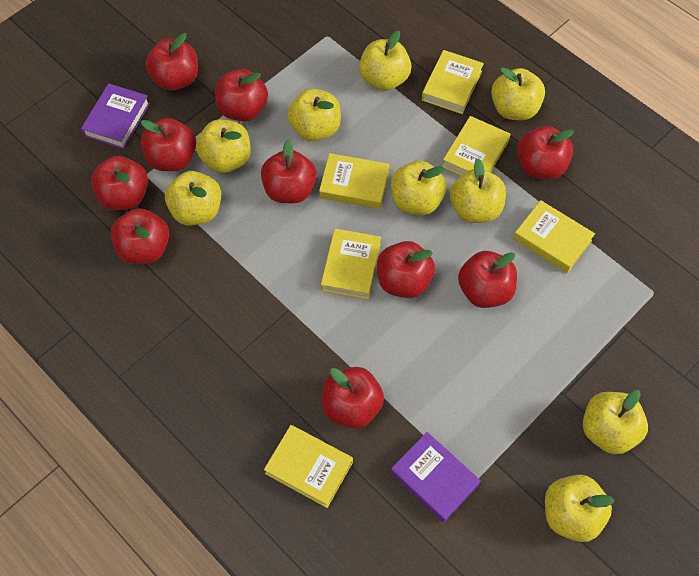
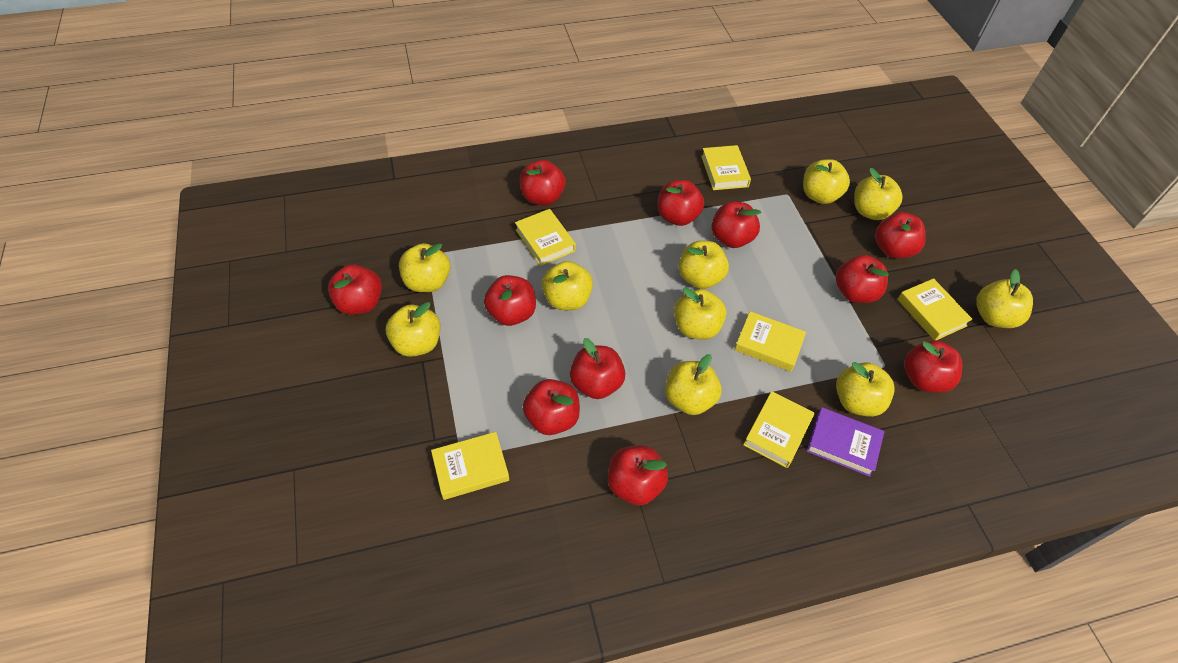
purple book: 2 -> 1
red apple: 10 -> 11
yellow apple: 9 -> 10

